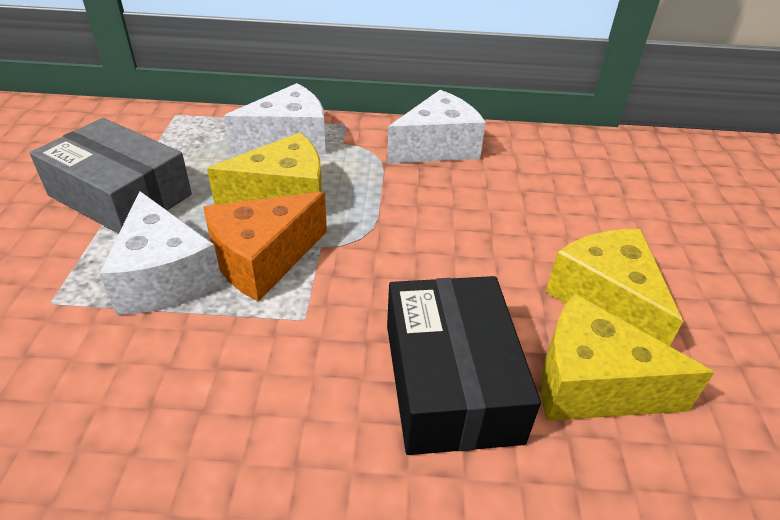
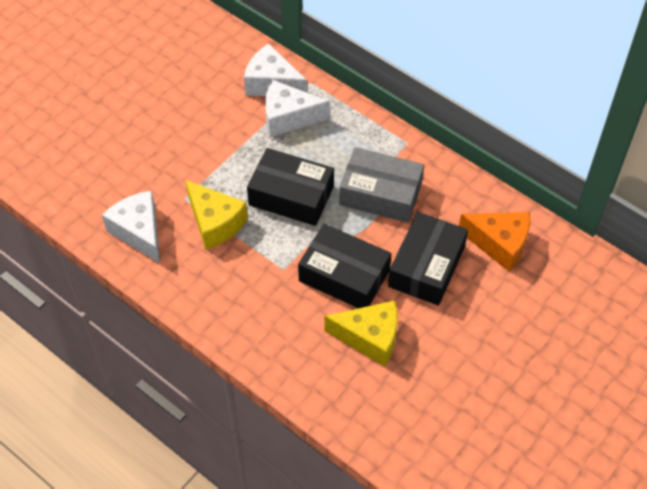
black box: 1 -> 3
yellow cheese: 3 -> 2

